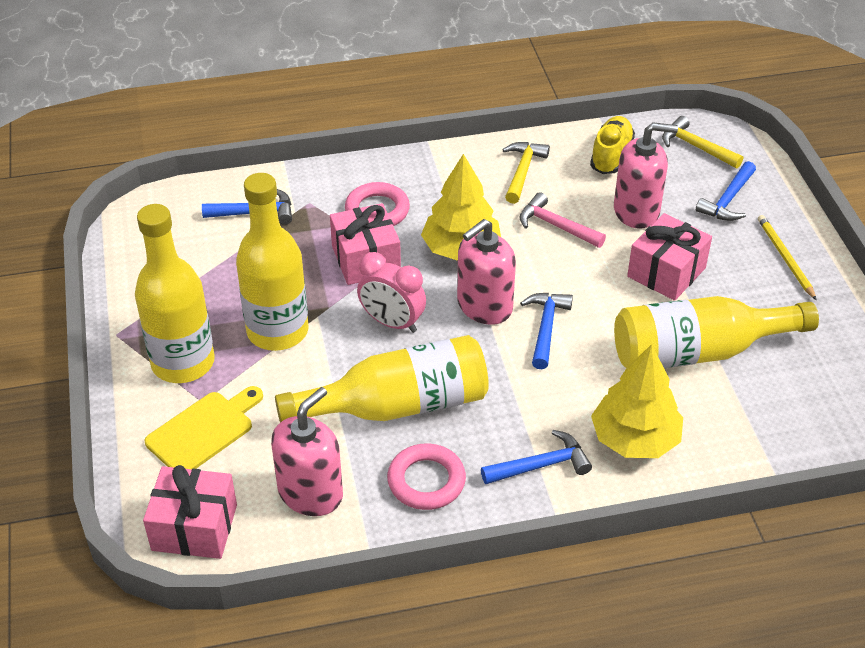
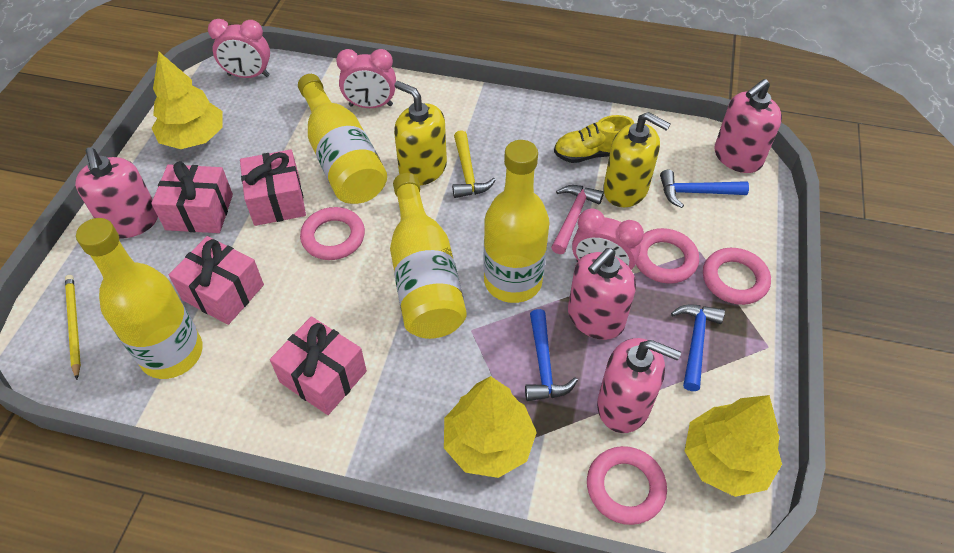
blue hammer: 4 -> 3
pink clock: 1 -> 3
pink gift: 3 -> 4
pink ring: 2 -> 4
pink soap dispenser: 3 -> 4
yellow cutting board: 1 -> 0
yellow hammer: 2 -> 1
yellow soap dispenser: 0 -> 2
yellow tree: 2 -> 3

